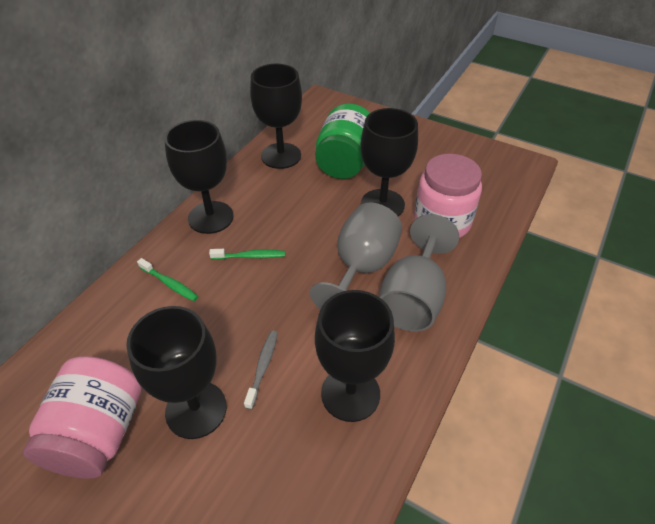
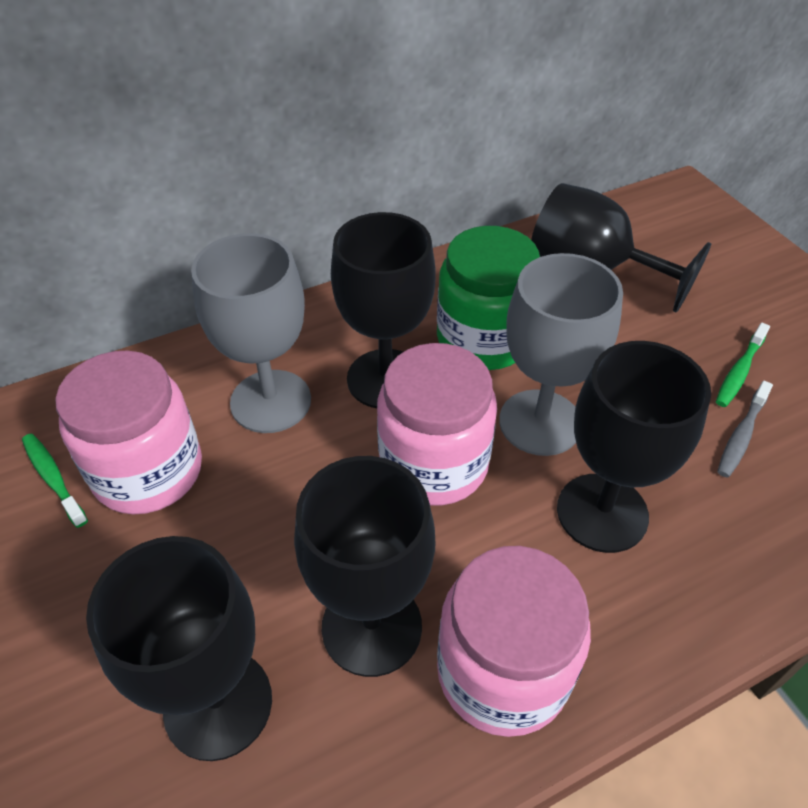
pink jar: 2 -> 3

